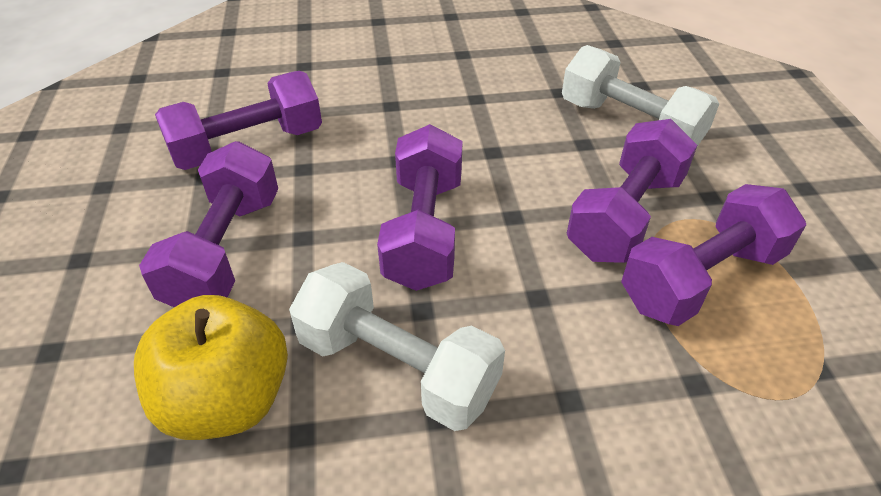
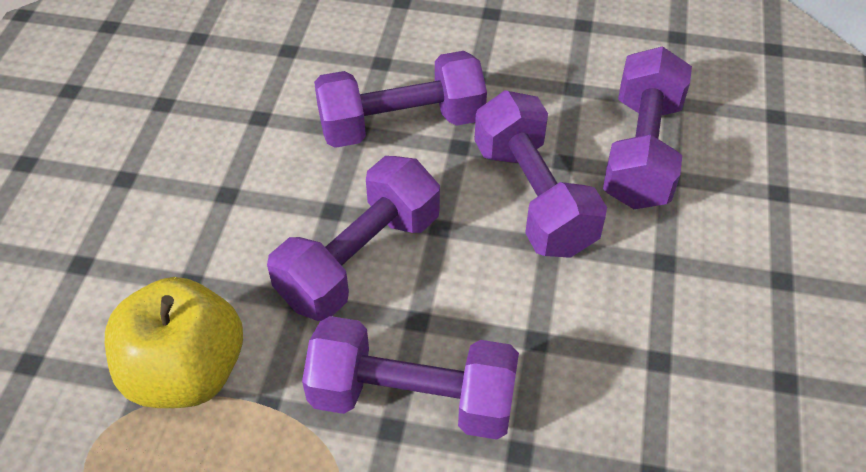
white dumbbell: 2 -> 0

